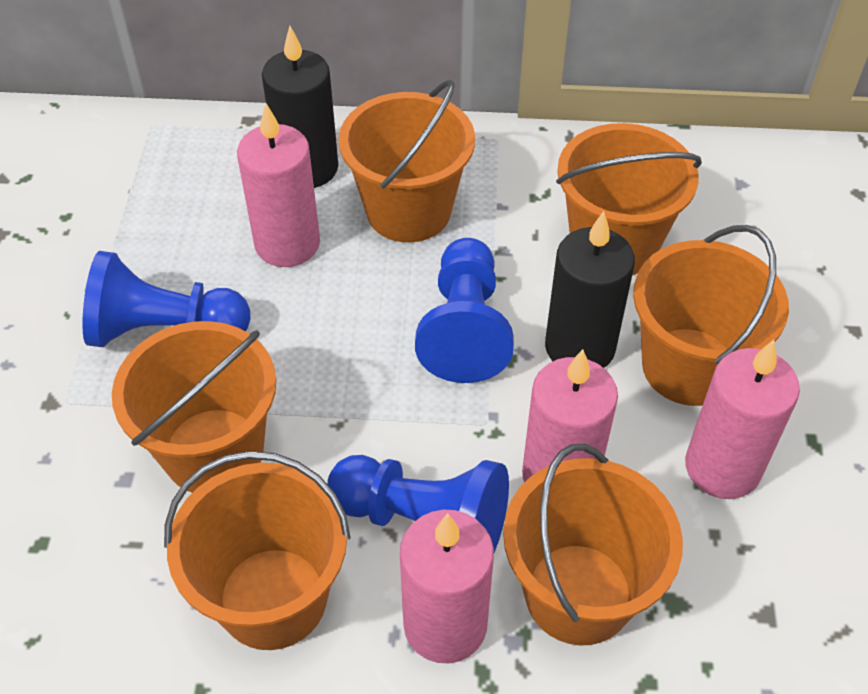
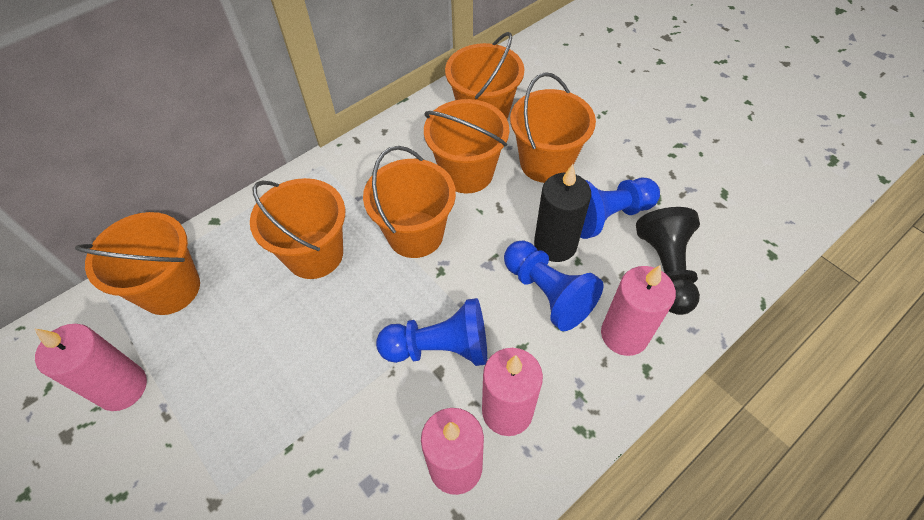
black candle: 2 -> 1
black pawn: 0 -> 1

